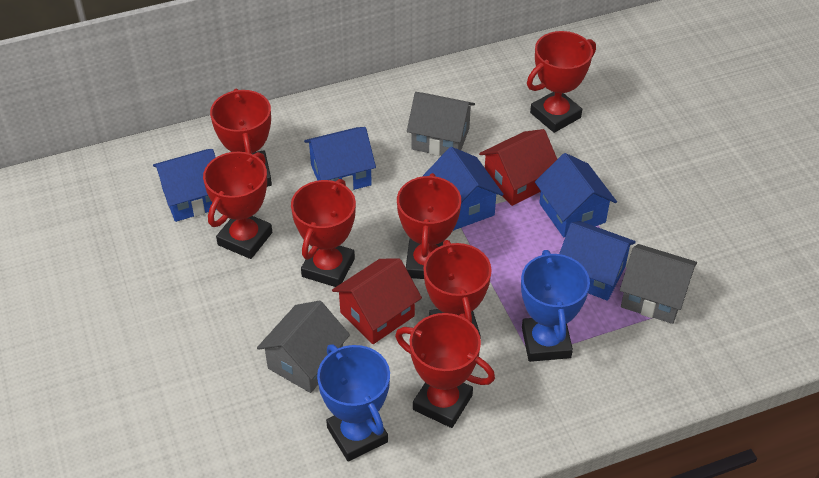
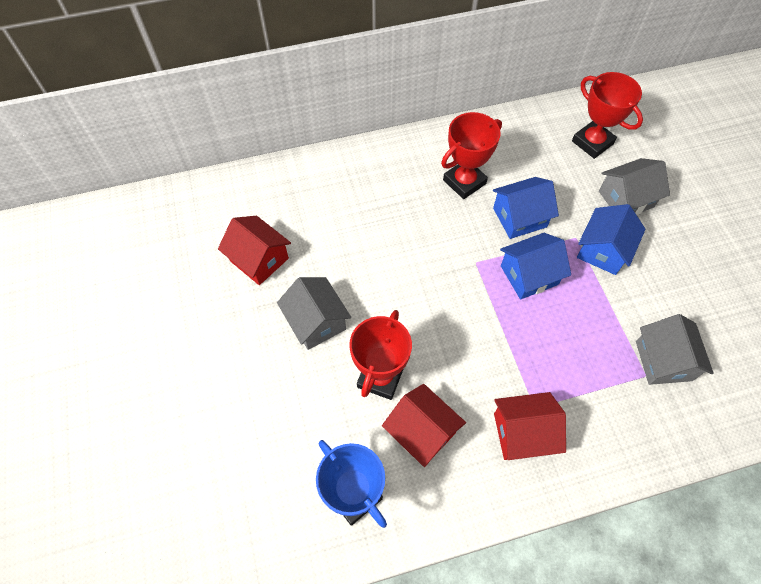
blue house: 5 -> 3
blue trophy: 2 -> 1
red house: 2 -> 3
red trophy: 7 -> 3

